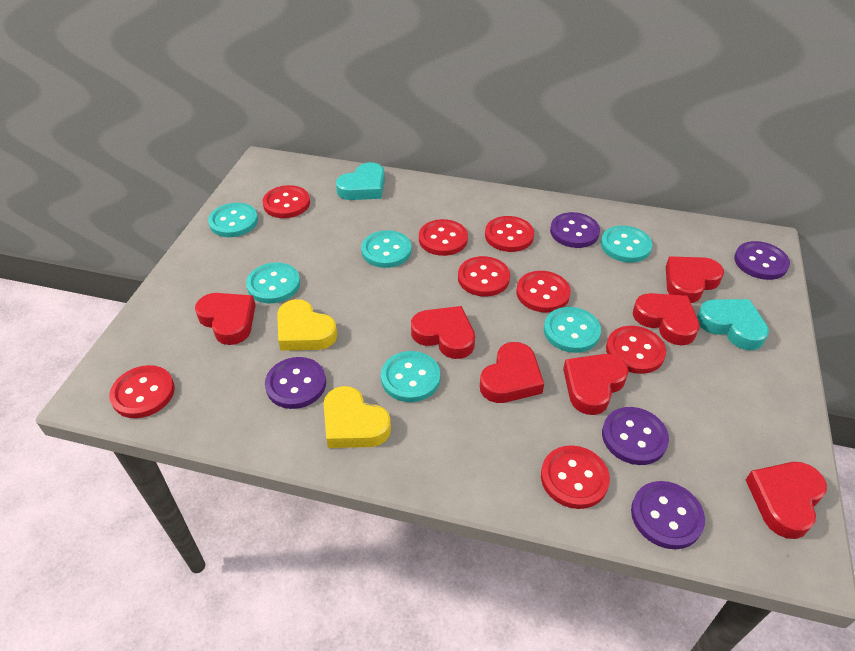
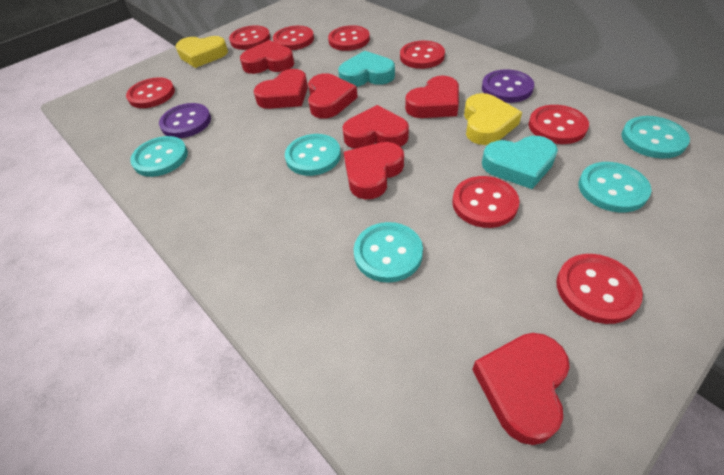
purple button: 5 -> 2
turquoise button: 6 -> 5

